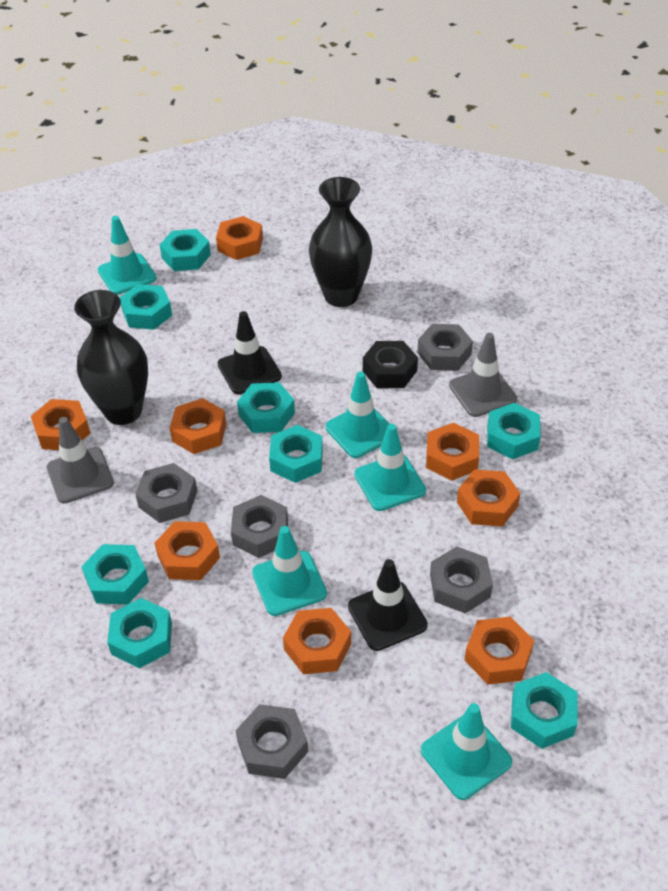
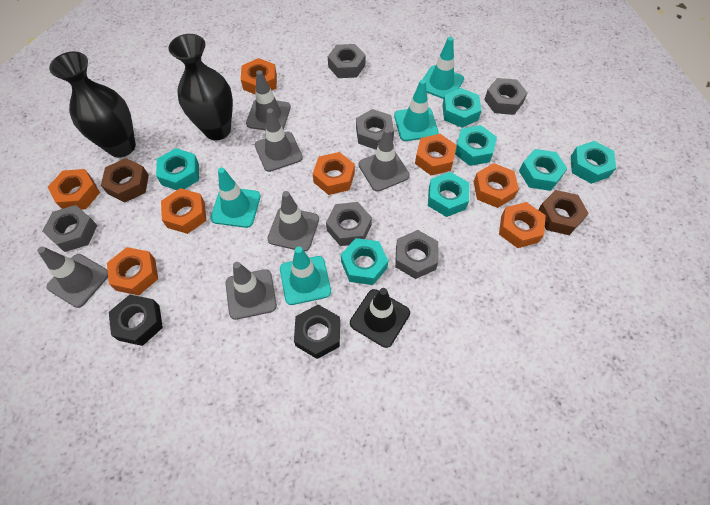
black nut: 1 -> 2
black traffic cone: 2 -> 1
brown nut: 0 -> 2
grey nut: 5 -> 6
grey traffic cone: 2 -> 6
turquoise nut: 8 -> 7
turquoise traffic cone: 5 -> 4

